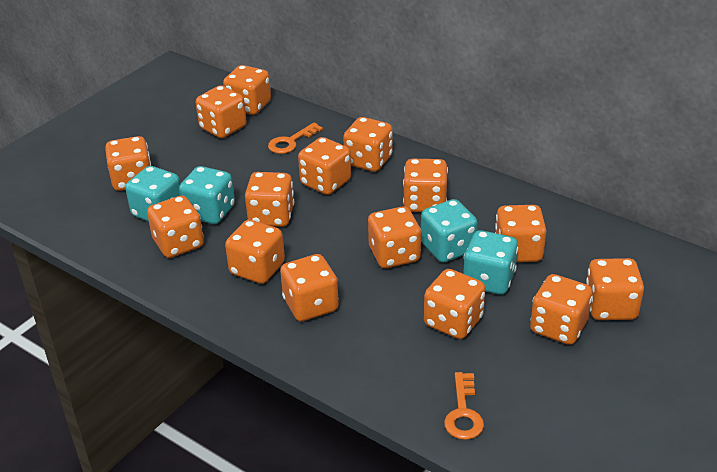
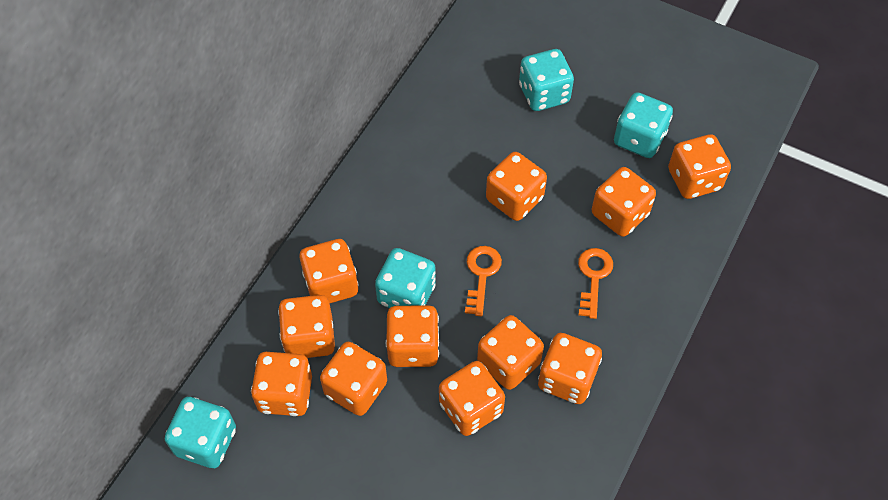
orange dice: 15 -> 11

